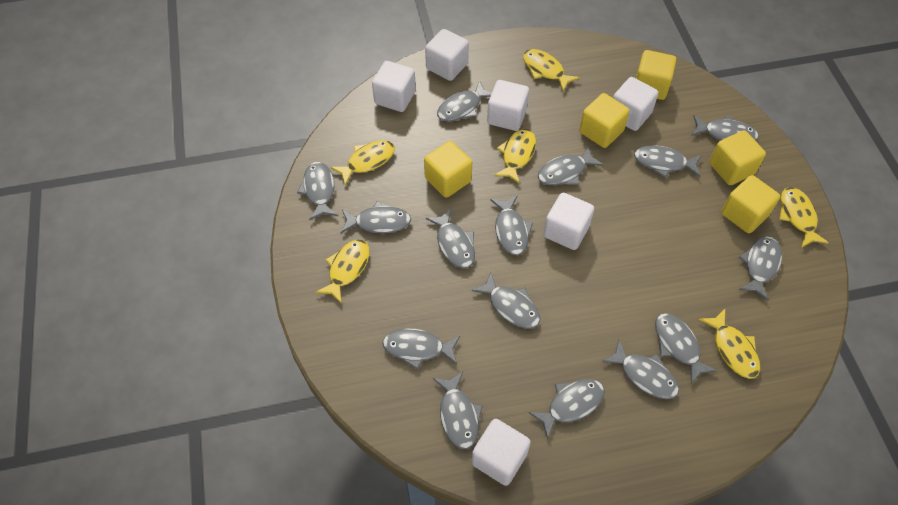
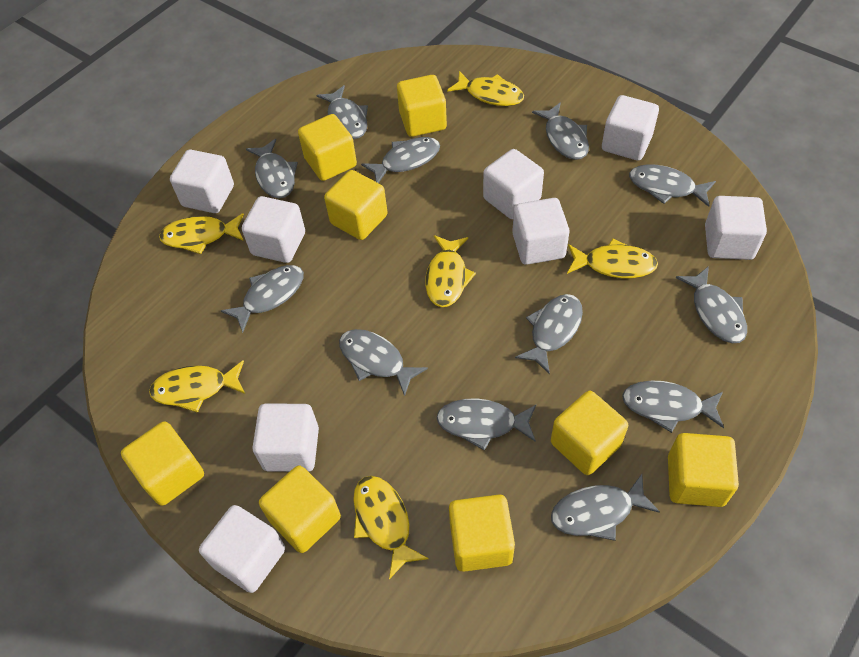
grey fish: 15 -> 12
white cube: 6 -> 8
yellow cube: 5 -> 8

